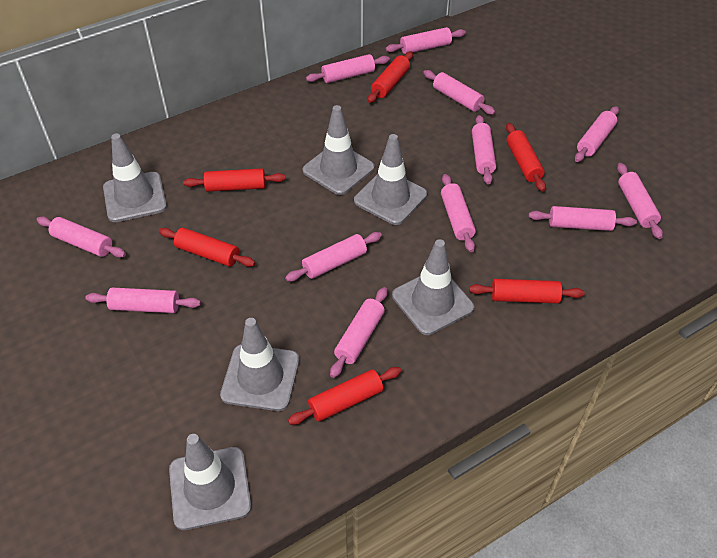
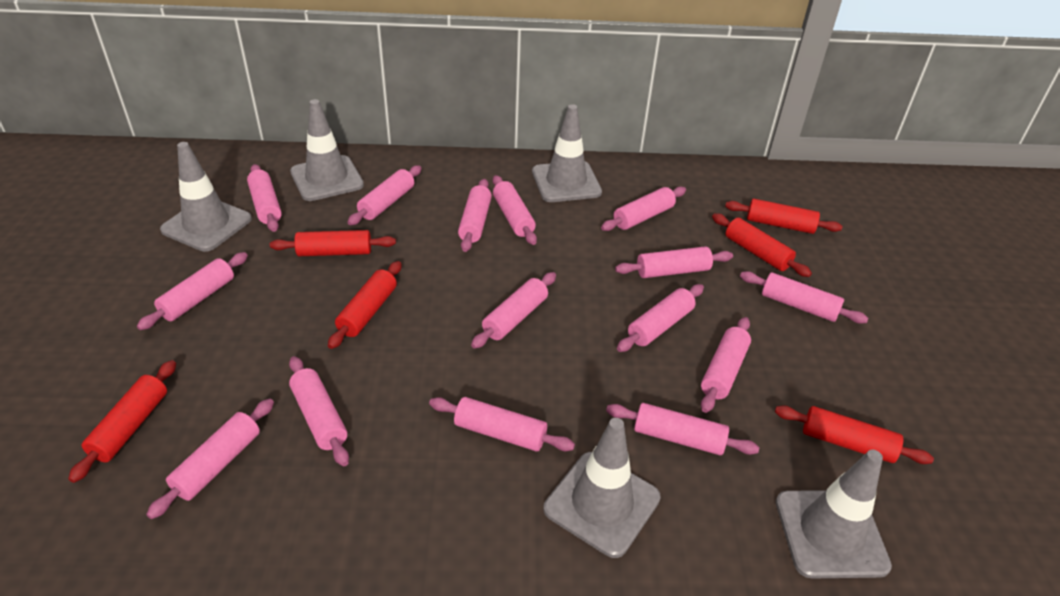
grey traffic cone: 6 -> 5
pink rolling pin: 12 -> 15

